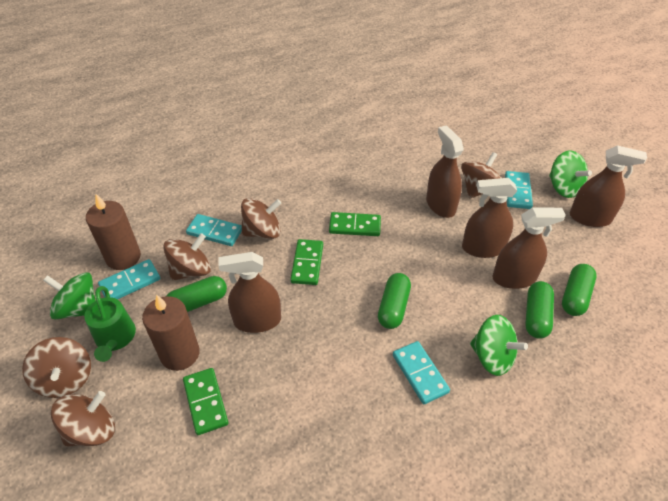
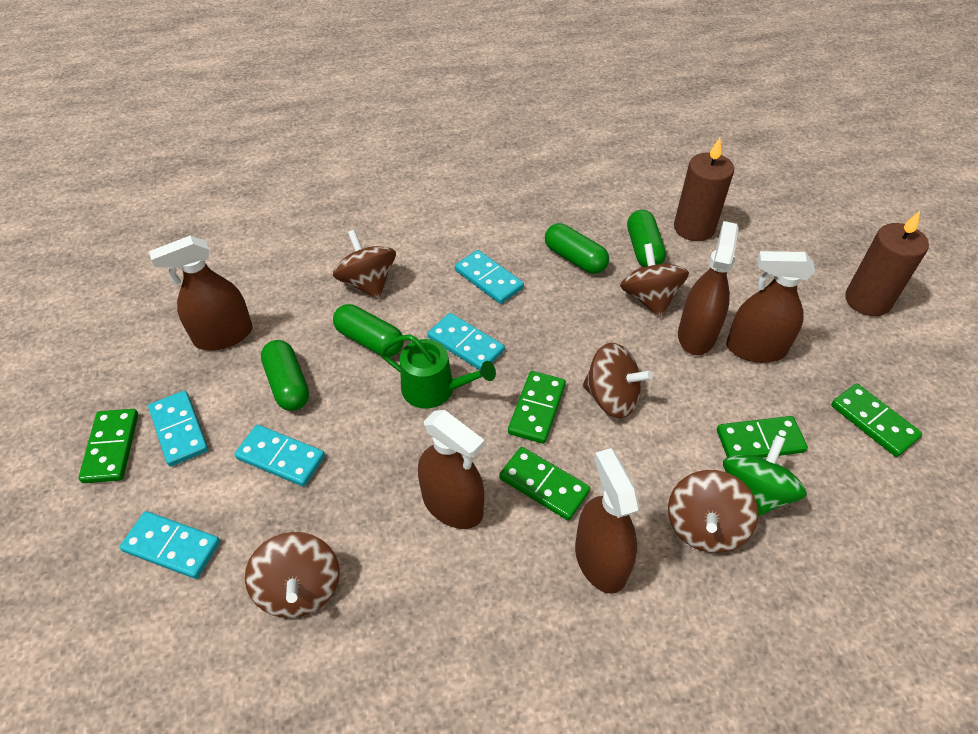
green domino: 3 -> 5
green spinning top: 3 -> 1
turquoise domino: 4 -> 5

